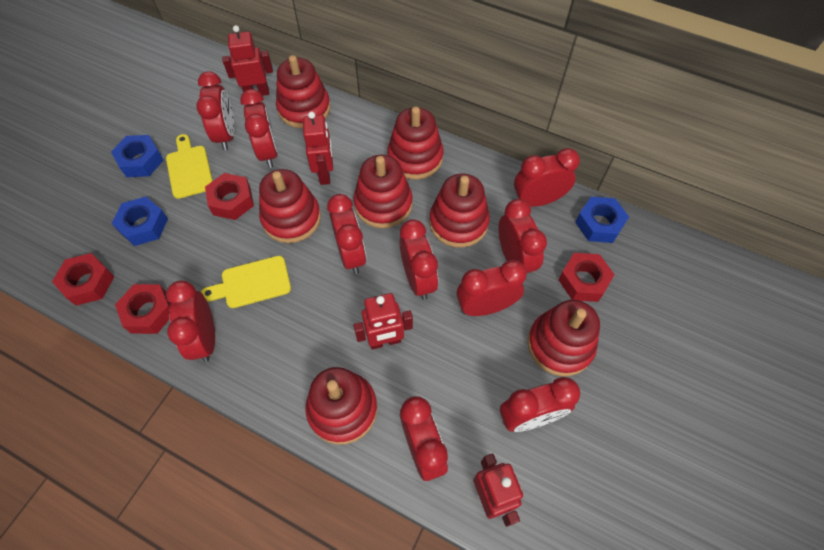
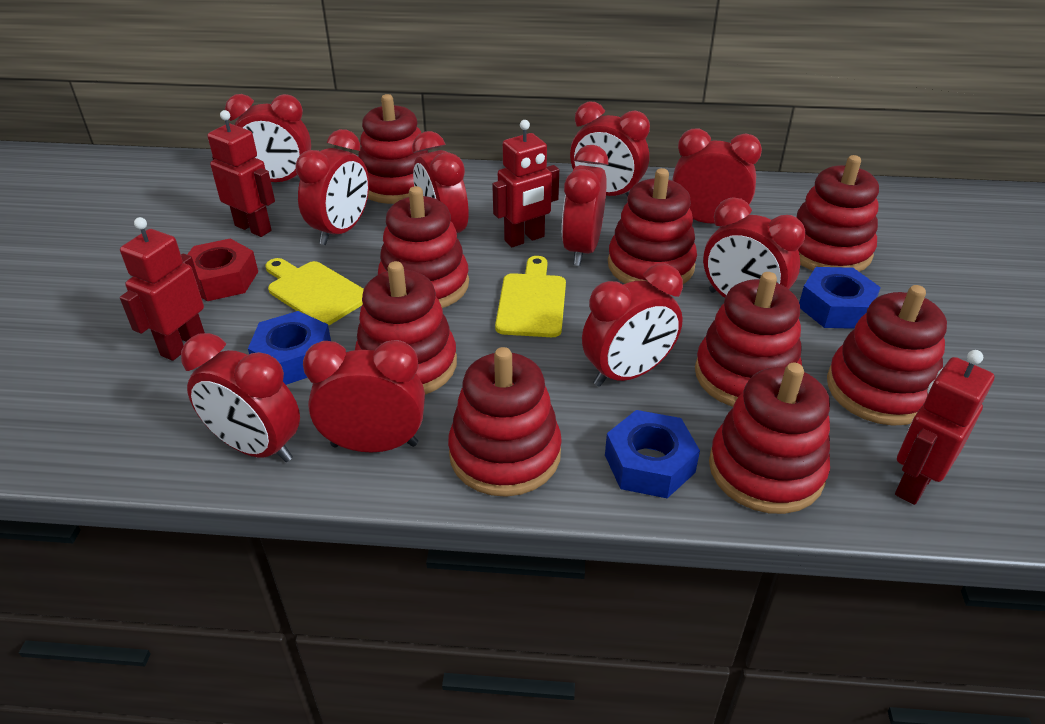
red nut: 4 -> 1
red stacking toy: 7 -> 9

